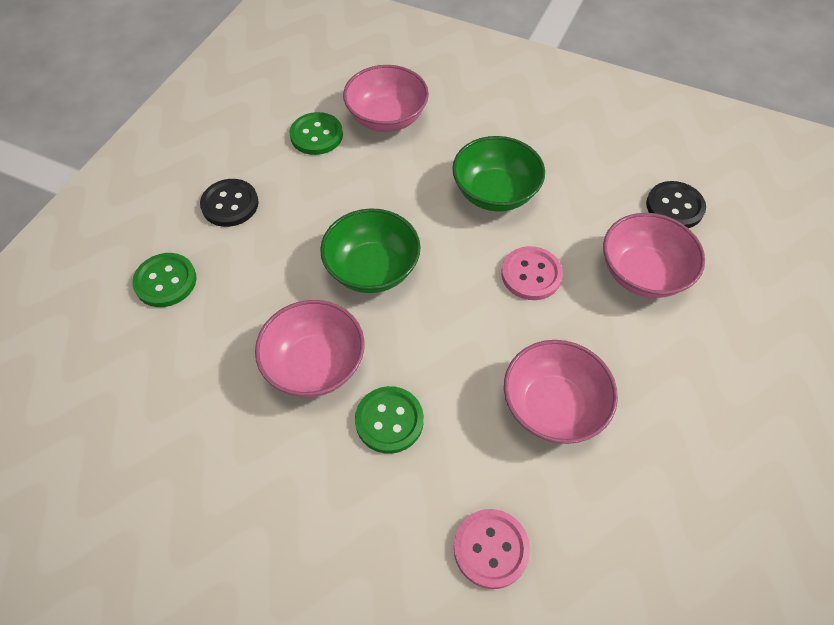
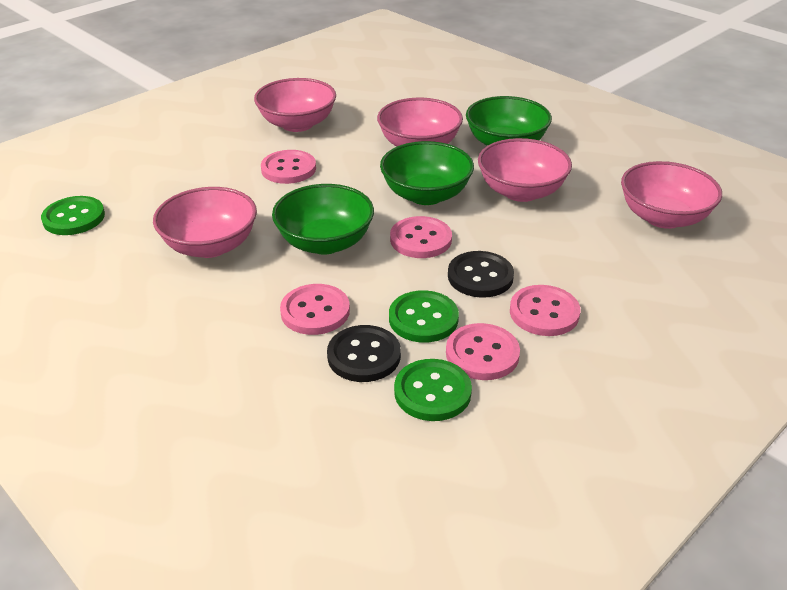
green bowl: 2 -> 3
pink bowl: 4 -> 5
pink button: 2 -> 5

